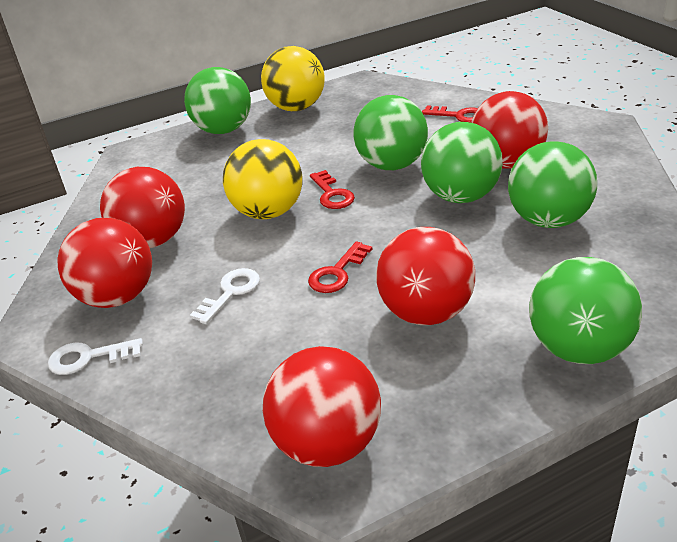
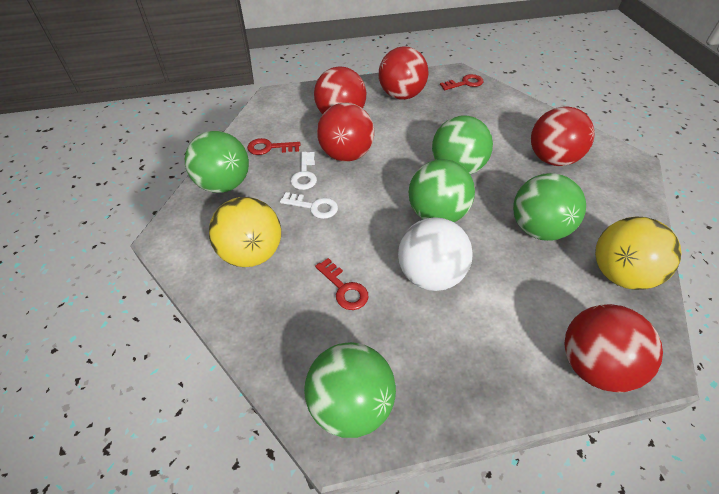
white ball: 0 -> 1

